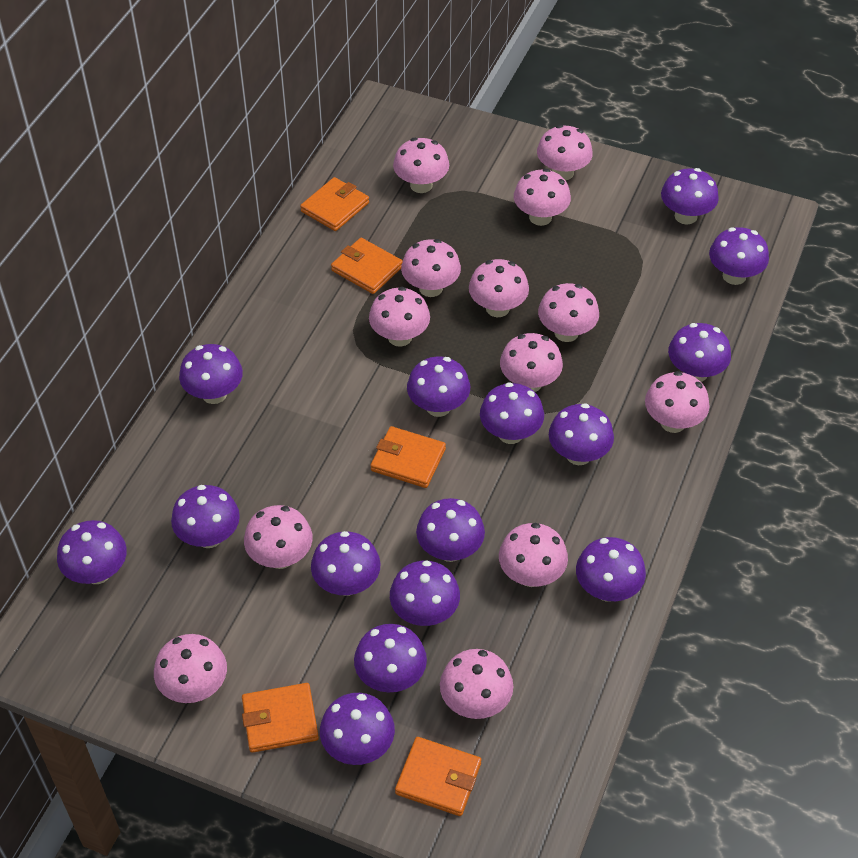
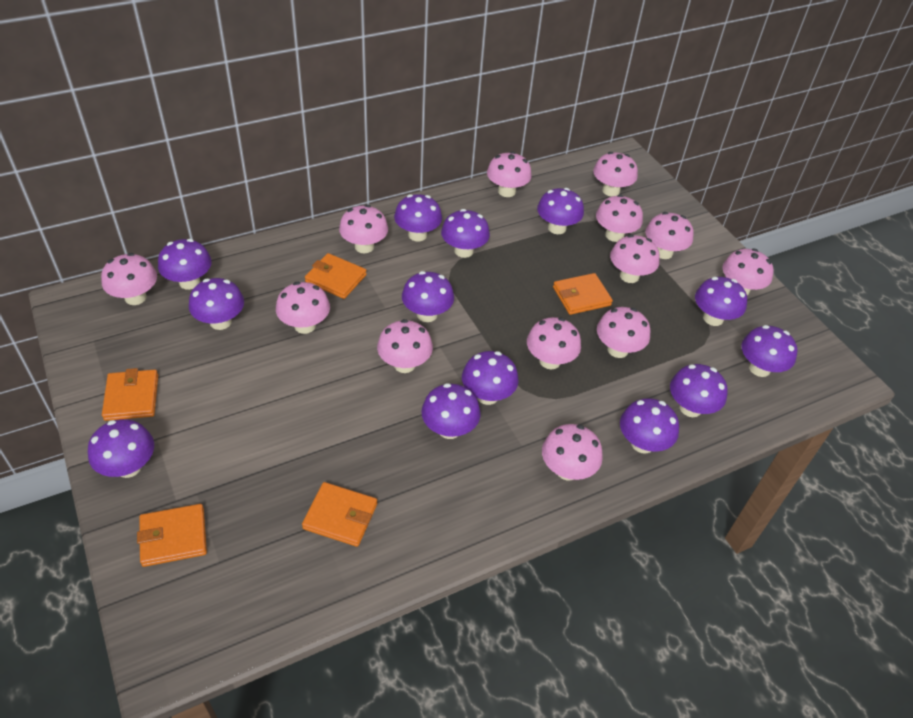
purple mushroom: 15 -> 13

